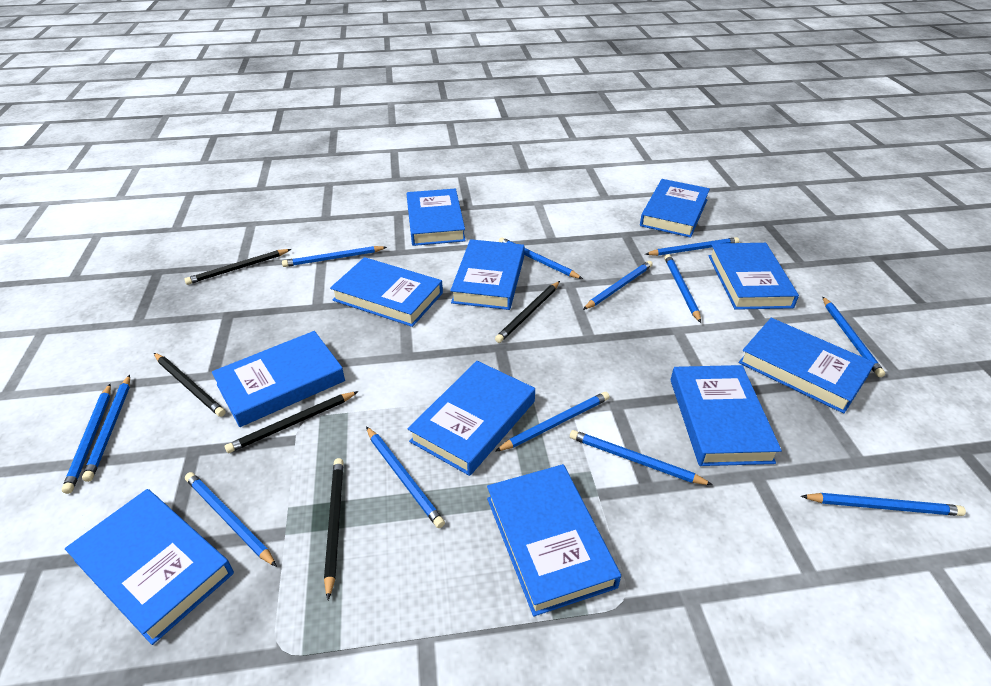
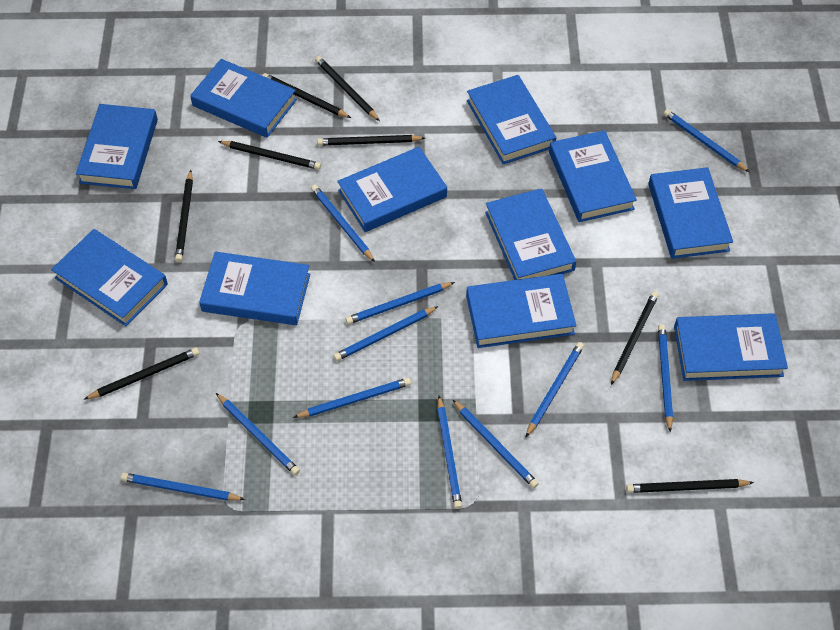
black pencil: 5 -> 8
blue pencil: 13 -> 11

